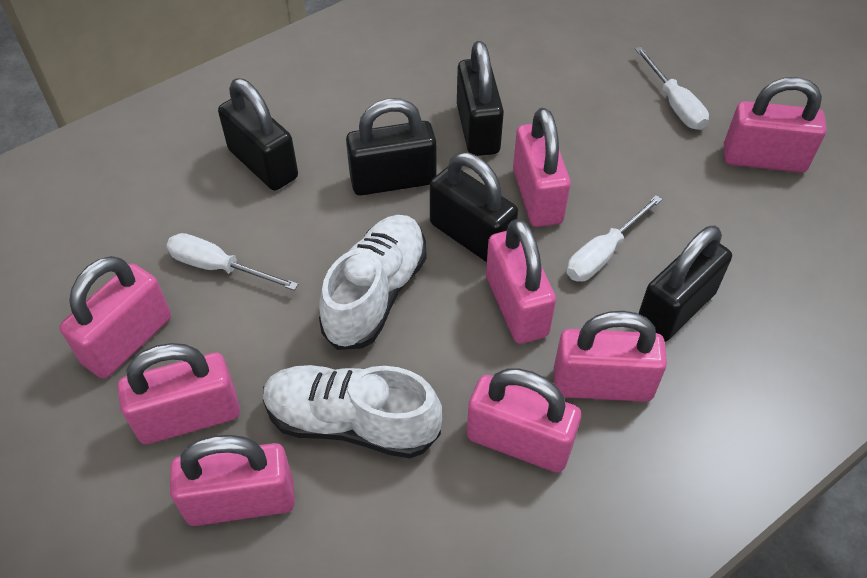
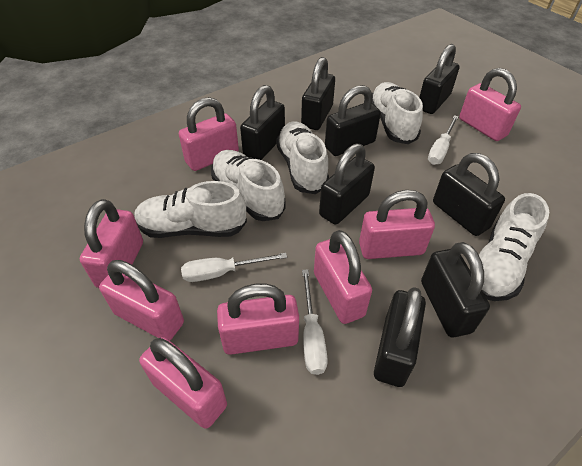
black padlock: 5 -> 8
white shoe: 2 -> 5

